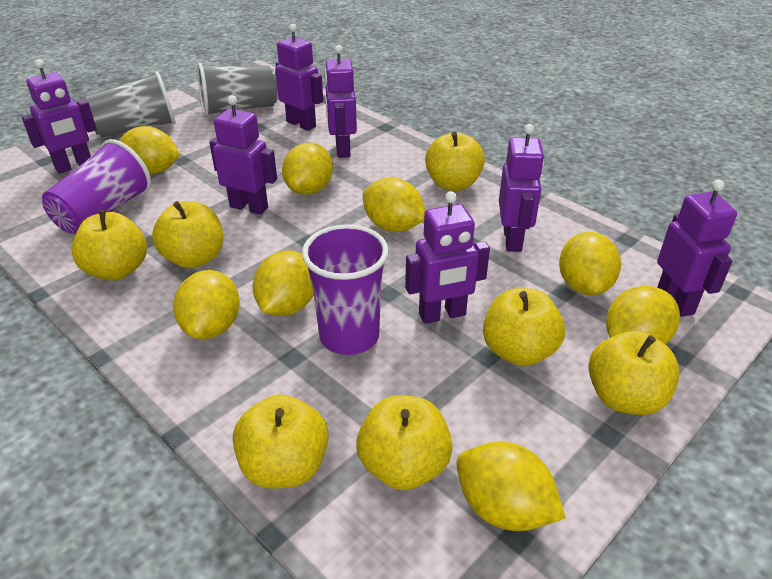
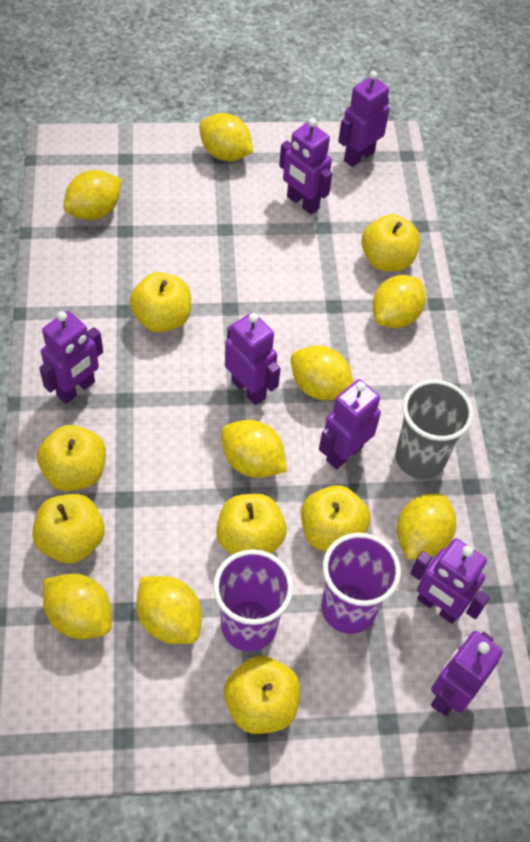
grey cup: 2 -> 1

